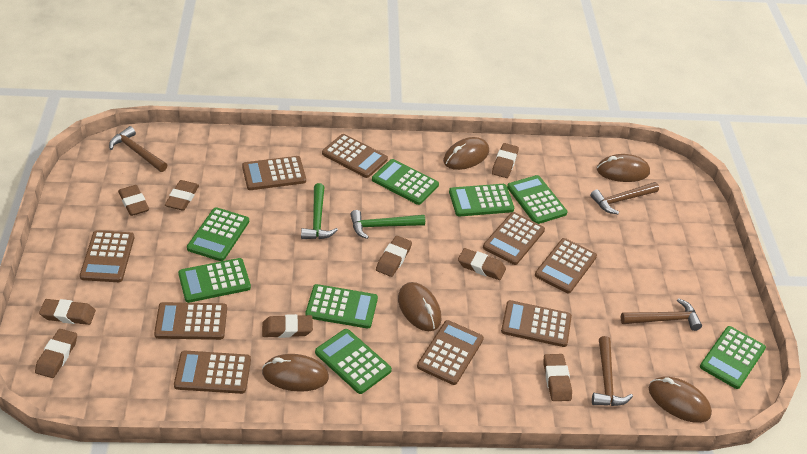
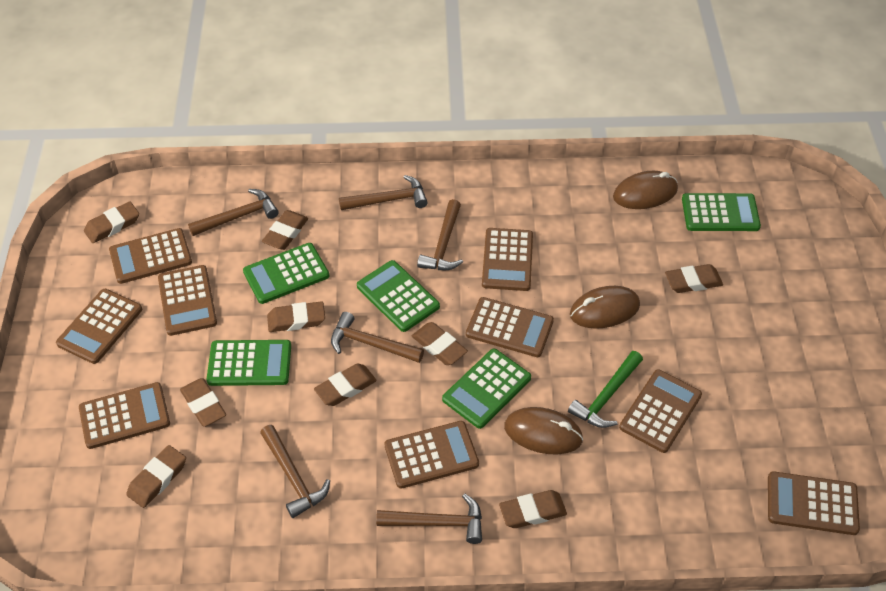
brown hammer: 4 -> 6
brown mouse: 5 -> 3
green calculator: 8 -> 5
green hammer: 2 -> 1

